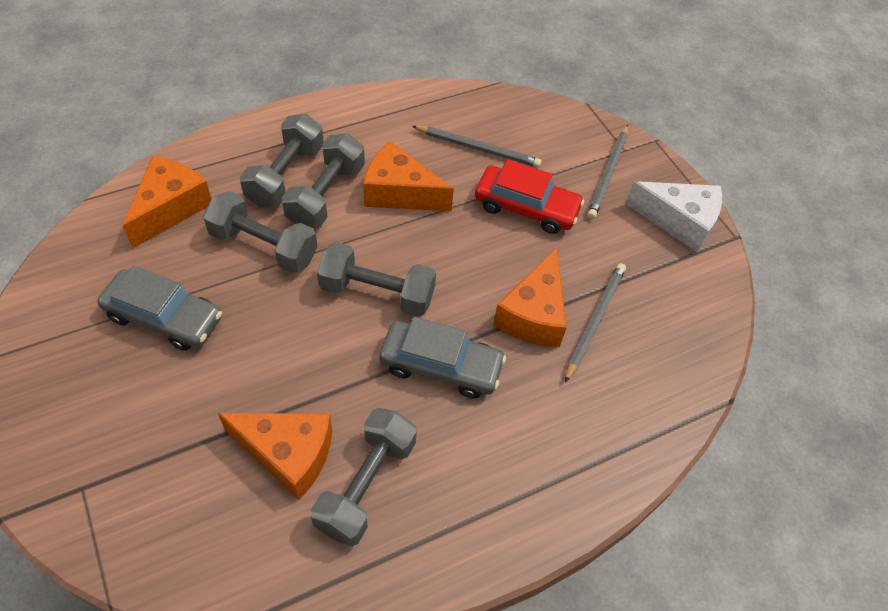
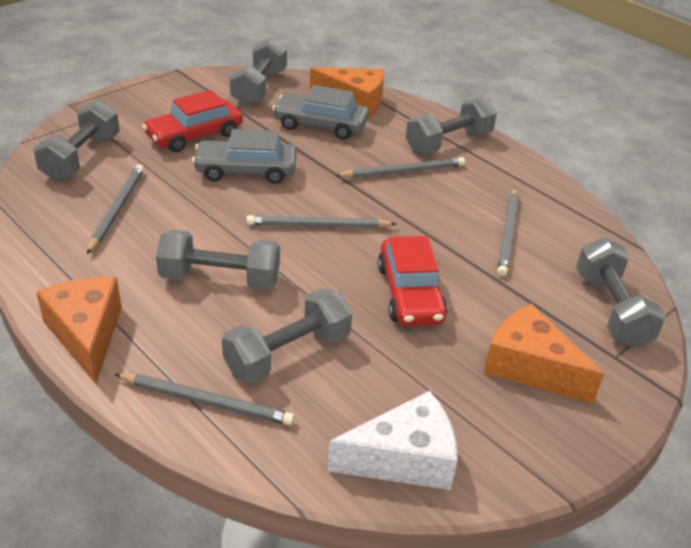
grey dumbbell: 5 -> 6
grey pencil: 3 -> 5
orange cheese: 4 -> 3
red car: 1 -> 2

